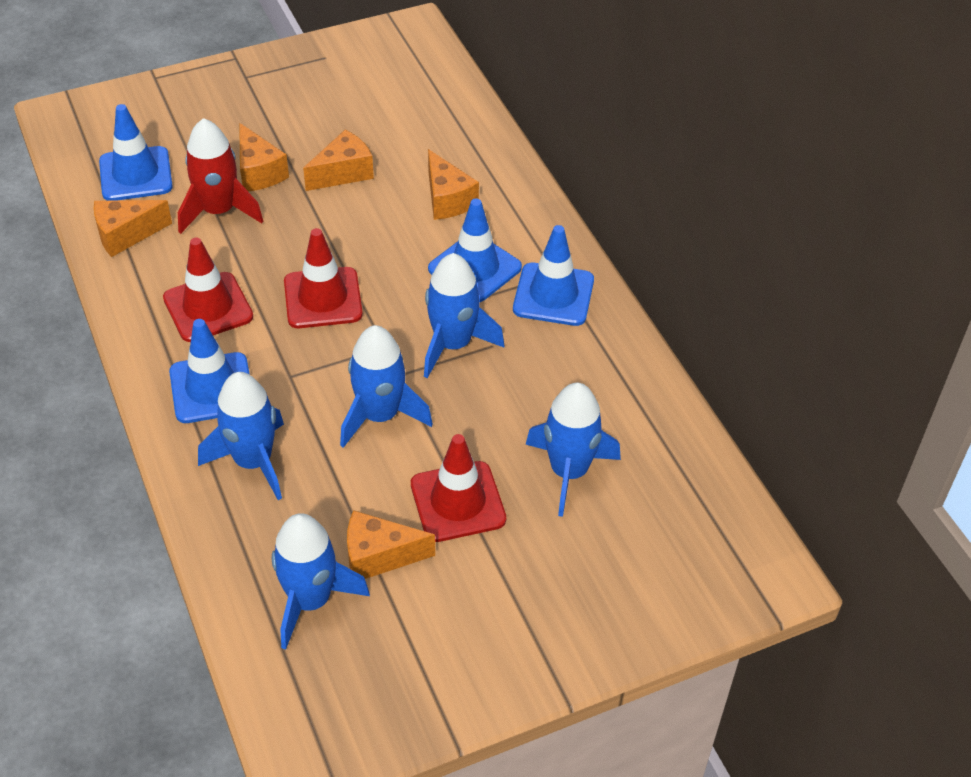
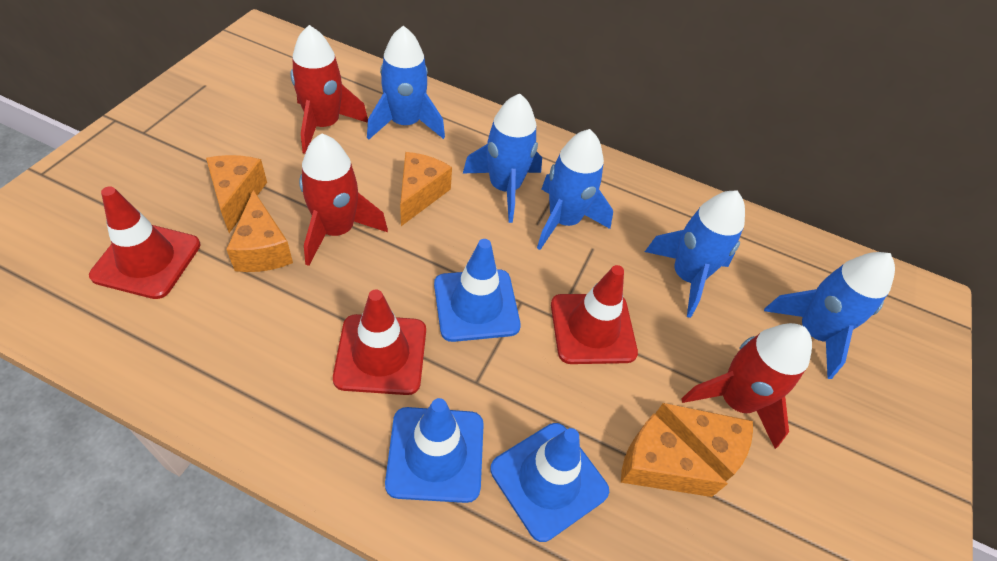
blue traffic cone: 4 -> 3
red rocket: 1 -> 3

